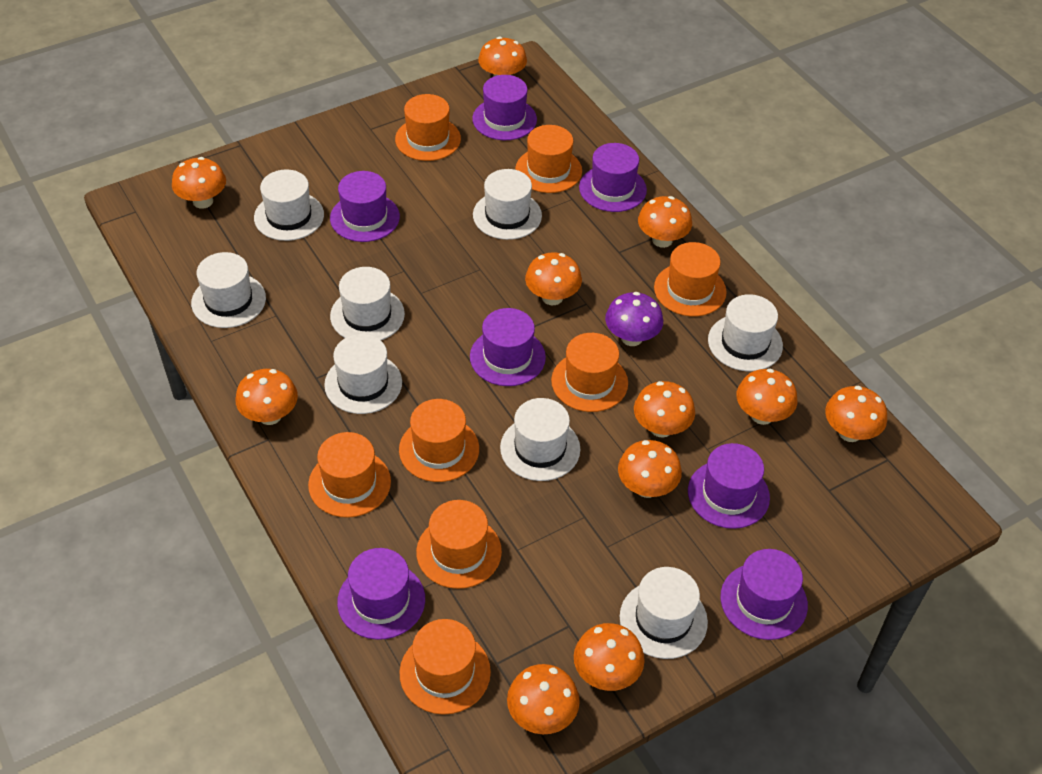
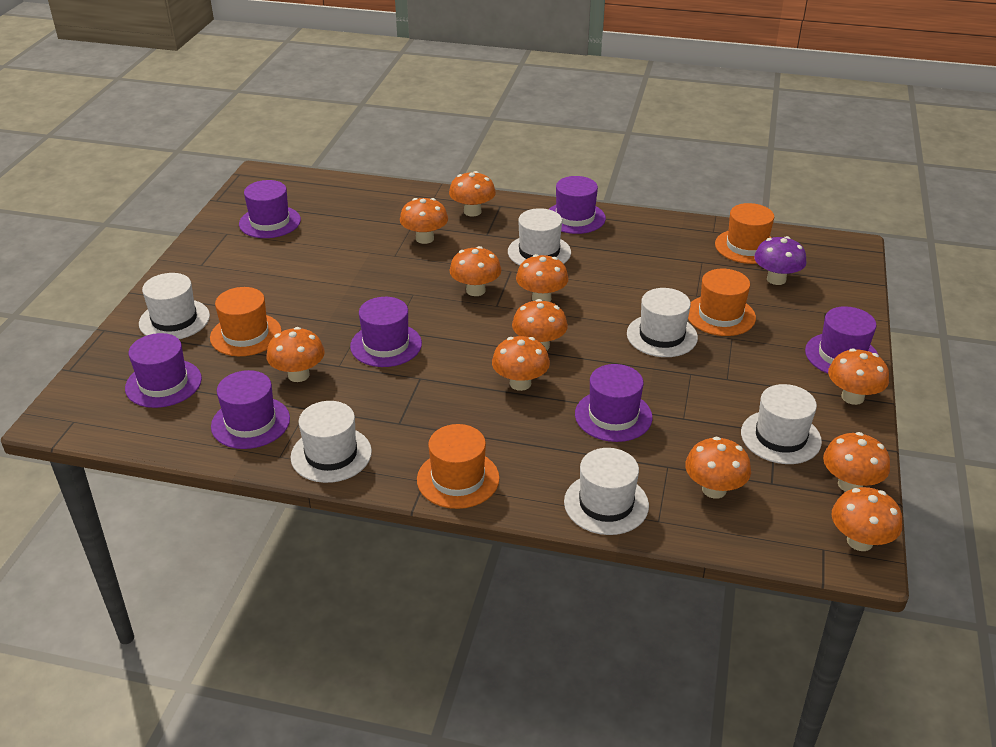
orange hat: 8 -> 4
white hat: 8 -> 6

